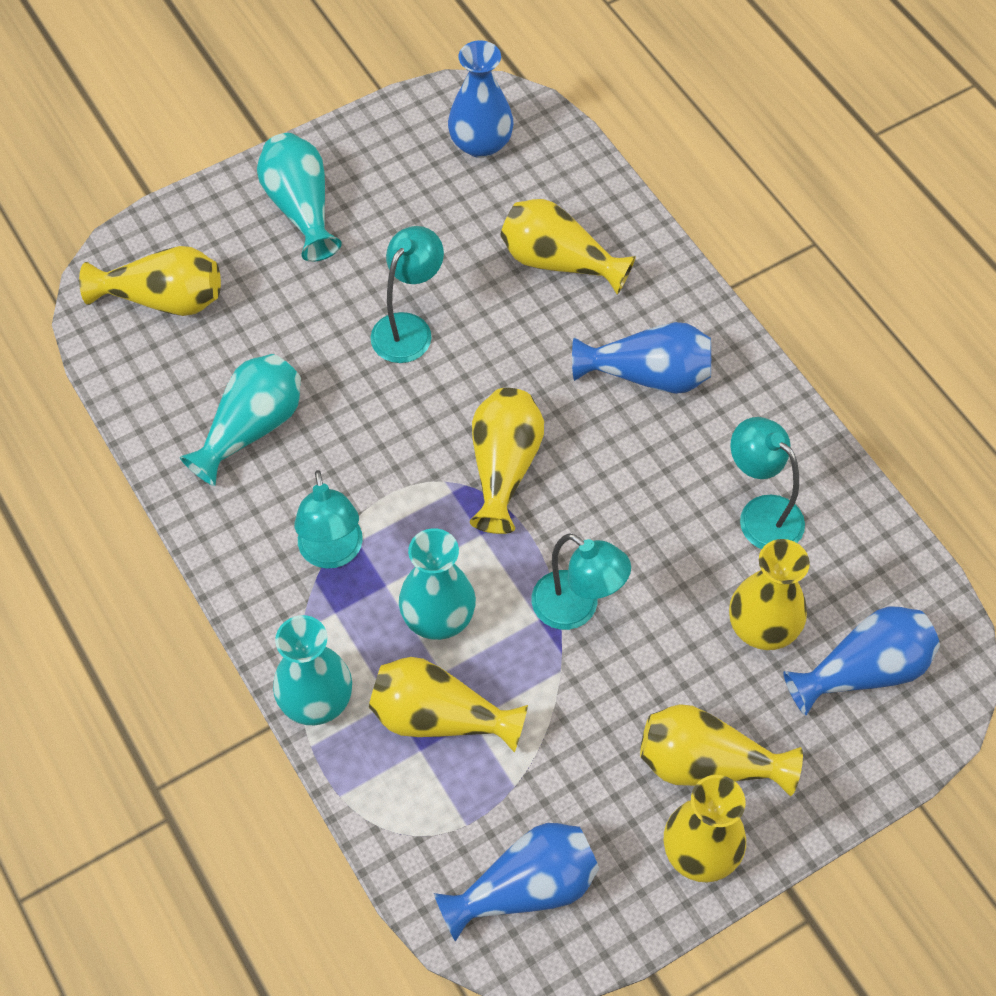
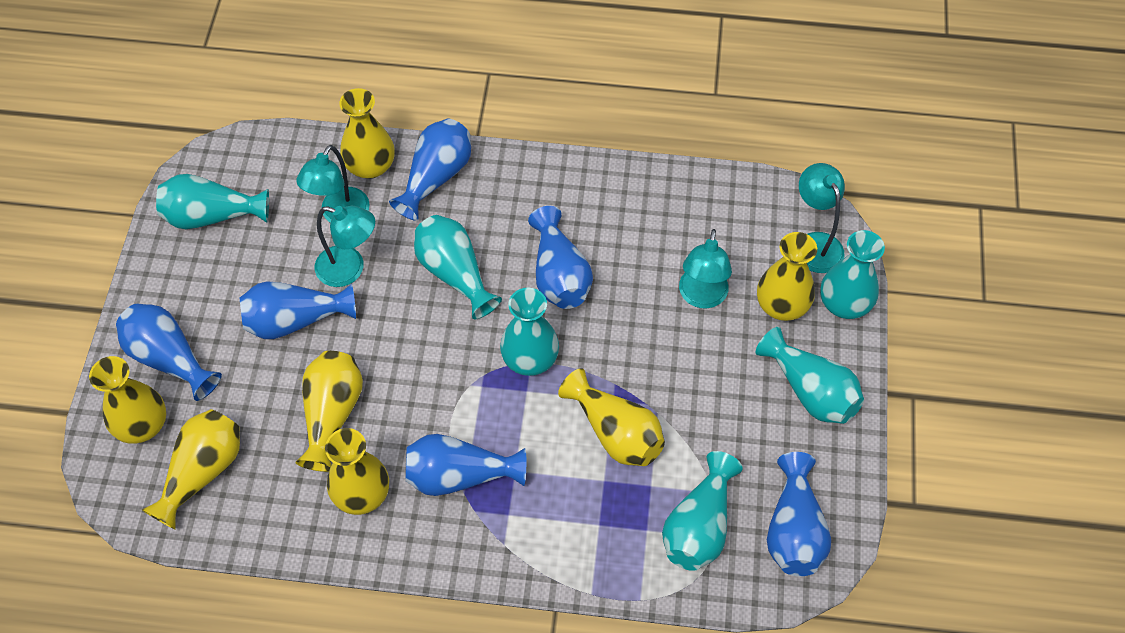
blue vase: 4 -> 6
turquoise vase: 4 -> 6

